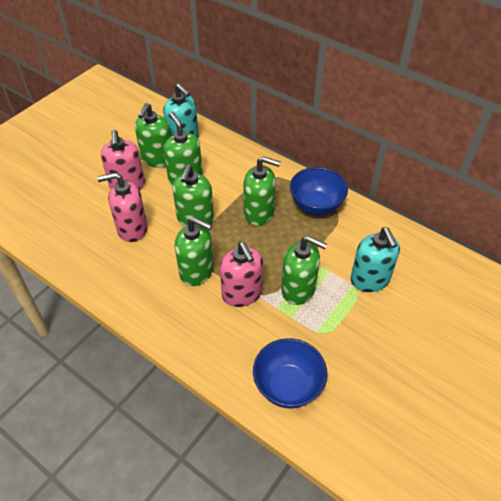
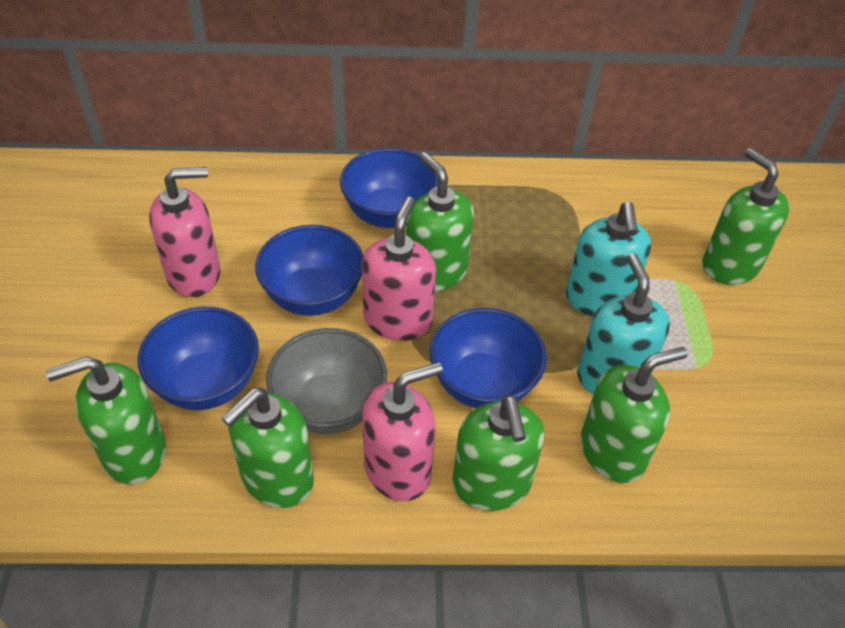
blue bowl: 2 -> 4
grey bowl: 0 -> 1

